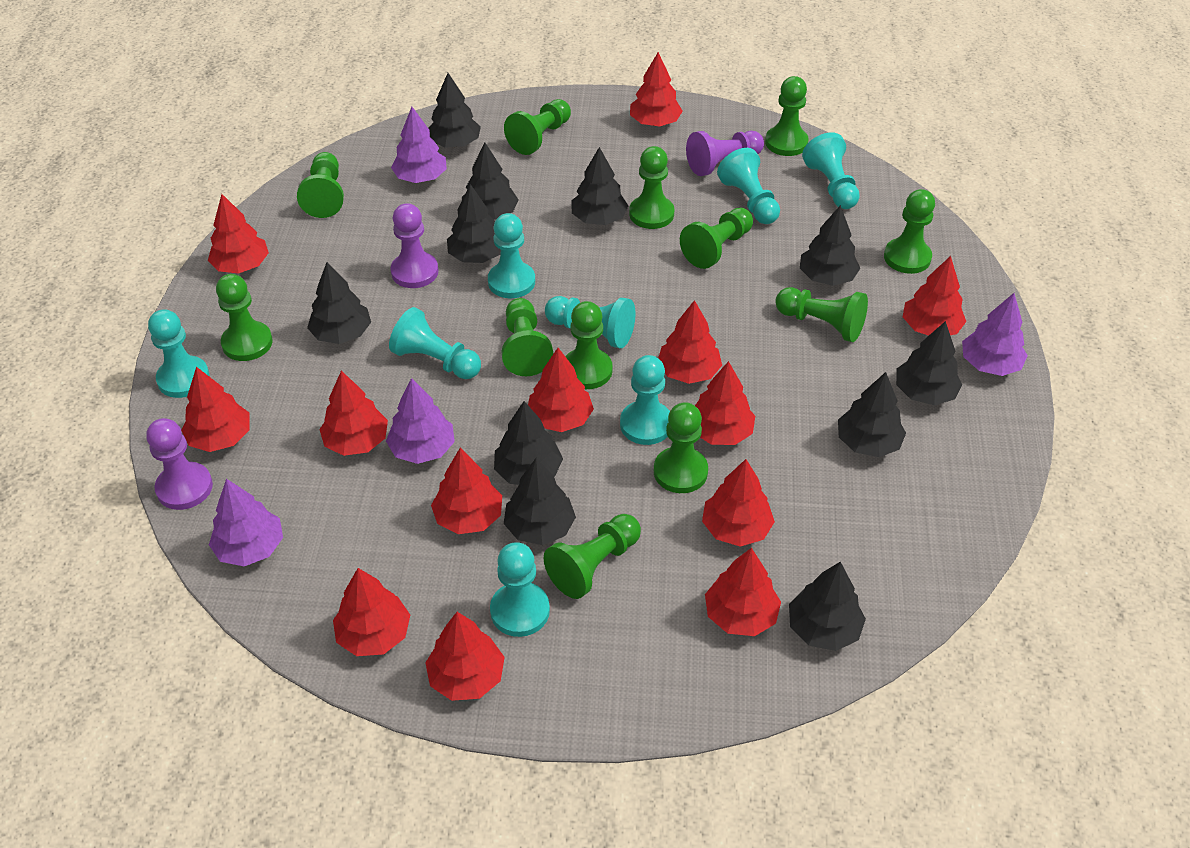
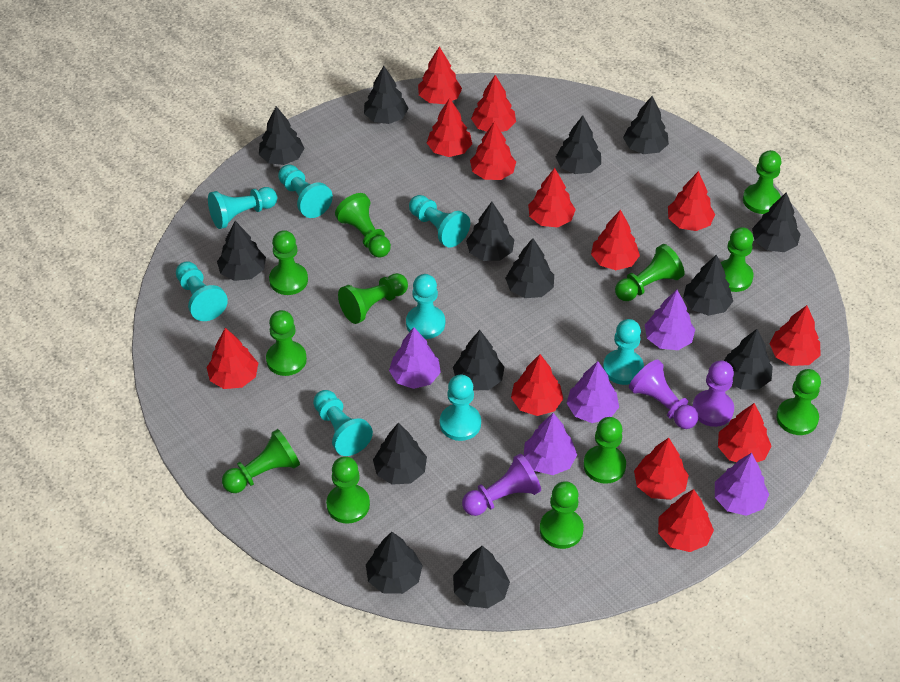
black tree: 11 -> 14
purple tree: 4 -> 5

